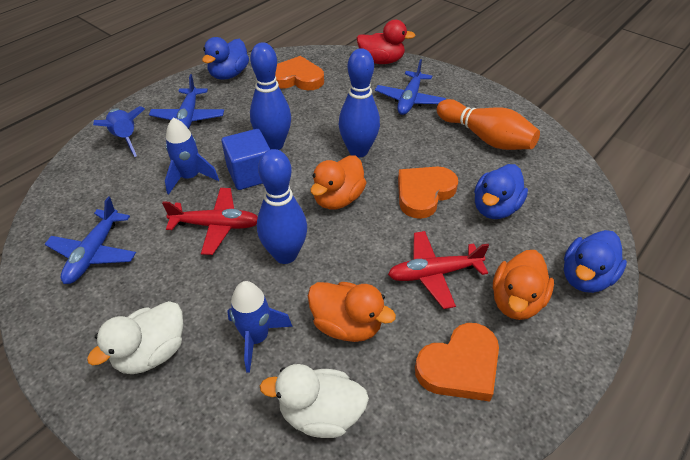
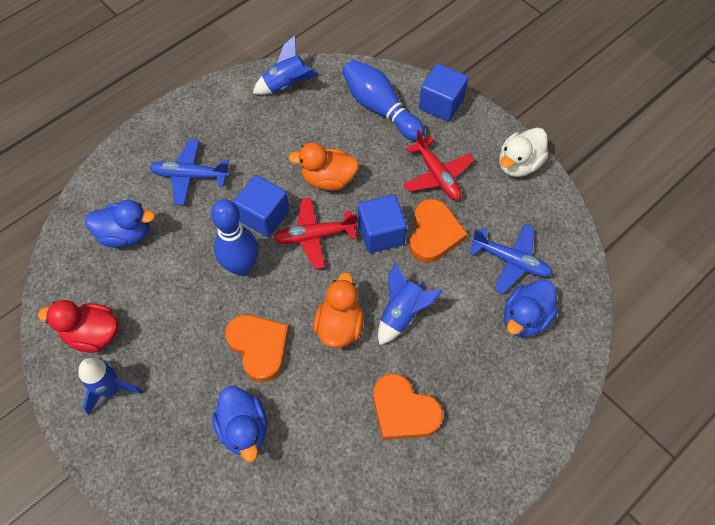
blue bowling pin: 3 -> 2
blue cube: 1 -> 3
blue plane: 3 -> 2
orange bowling pin: 1 -> 0
orange duck: 3 -> 2
white duck: 2 -> 1

